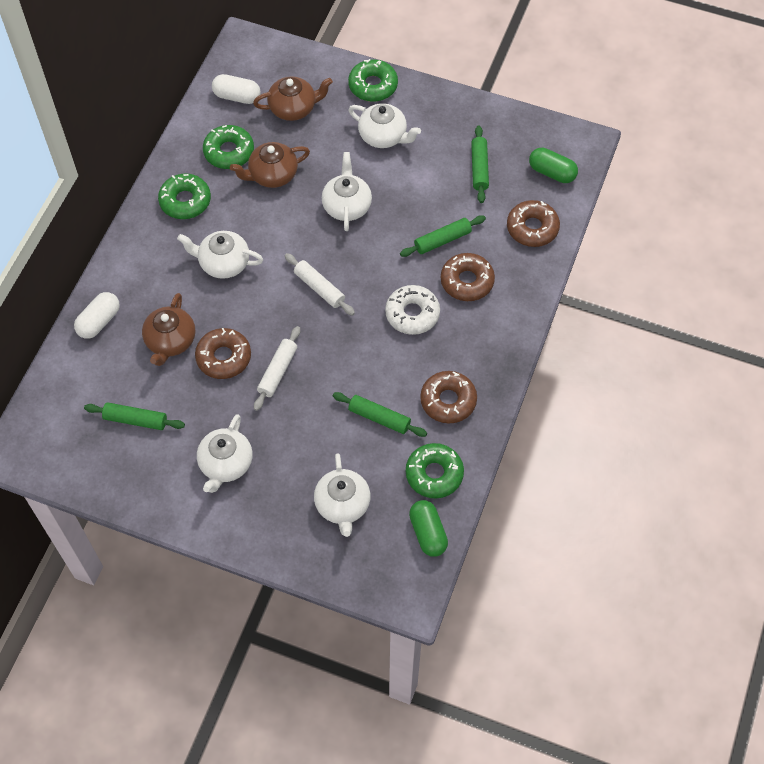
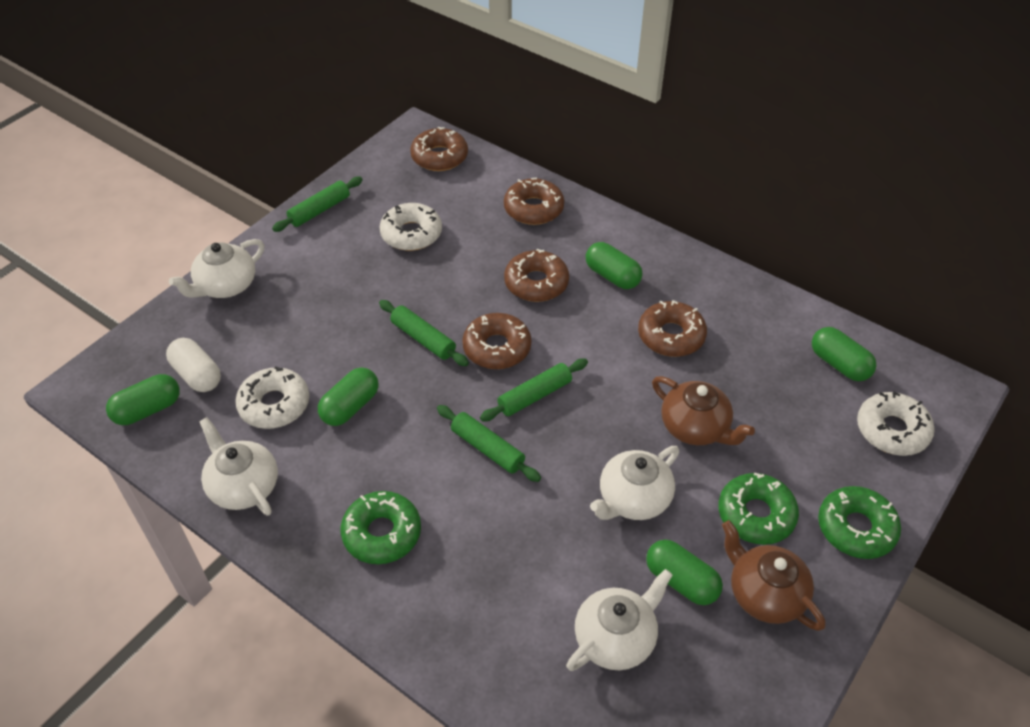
brown donut: 4 -> 5
brown teapot: 3 -> 2
green capsule: 2 -> 5
green donut: 4 -> 3
white capsule: 2 -> 1
white donut: 1 -> 3
white rolling pin: 2 -> 0
white teapot: 5 -> 4

